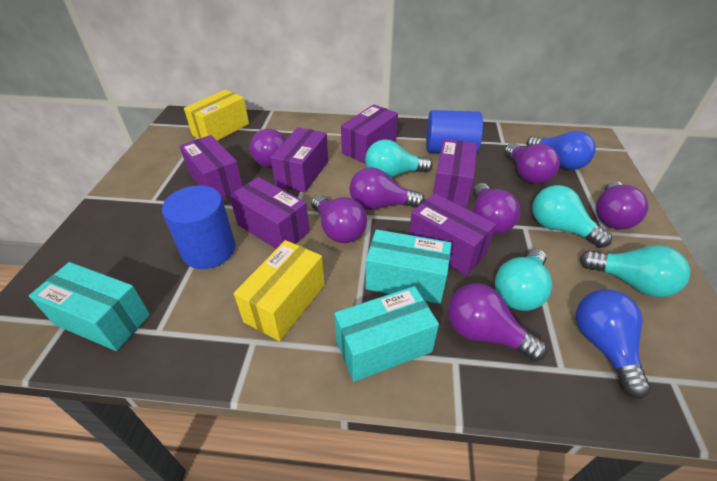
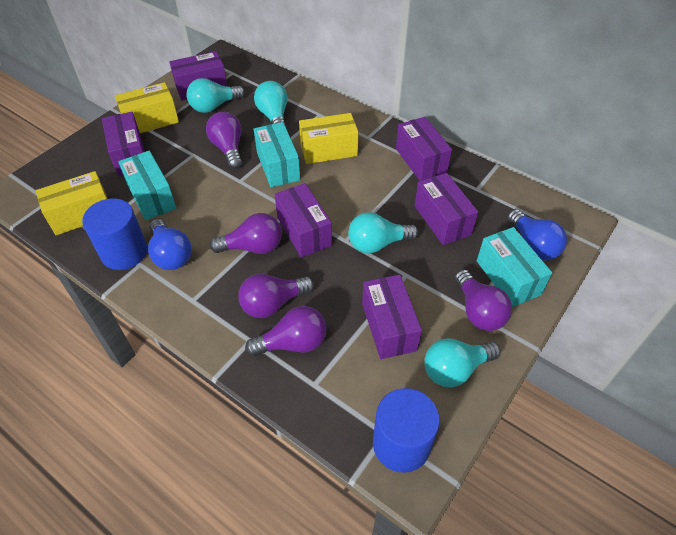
purple light bulb: 7 -> 5
yellow box: 2 -> 3

